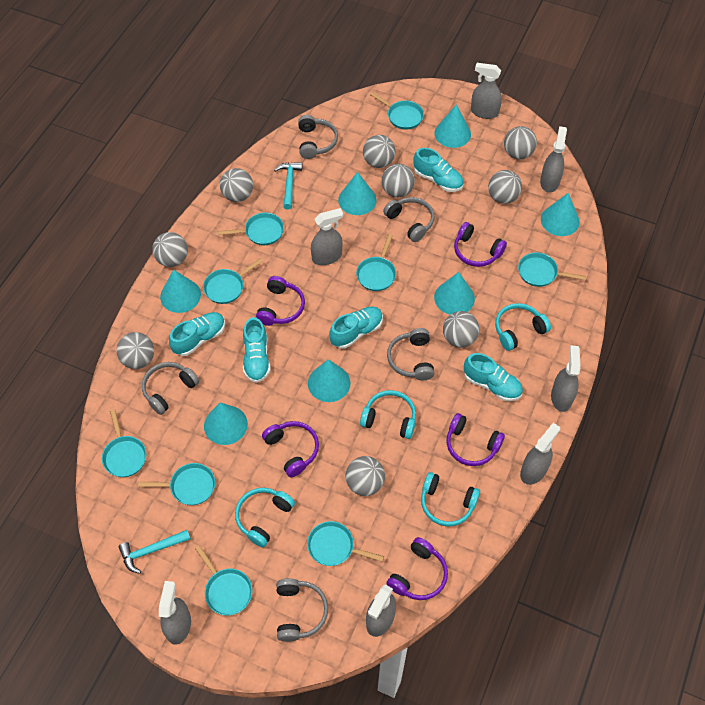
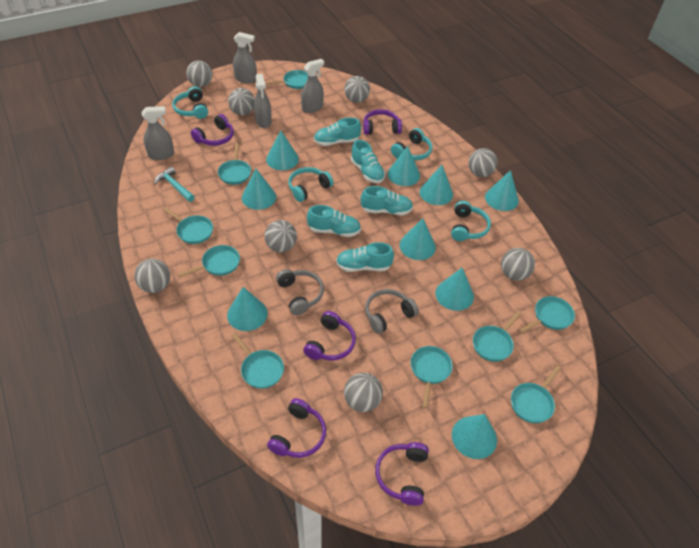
grey ball: 9 -> 8
grey headphones: 5 -> 2
grey spray bottle: 7 -> 4
turquoise cone: 7 -> 9
turquoise hammer: 2 -> 1

